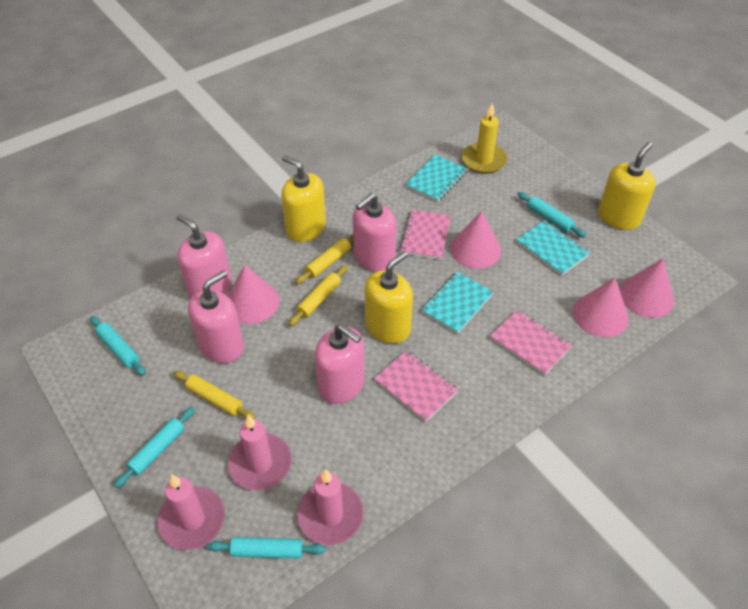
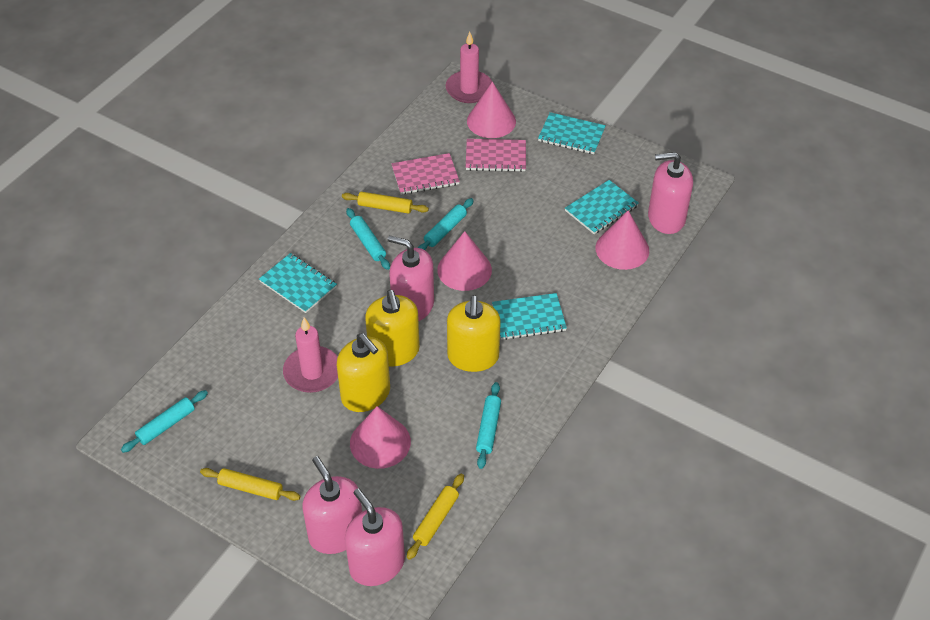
pink candle: 3 -> 2
pink notebook: 3 -> 2
turquoise notebook: 3 -> 4
yellow candle: 1 -> 0

